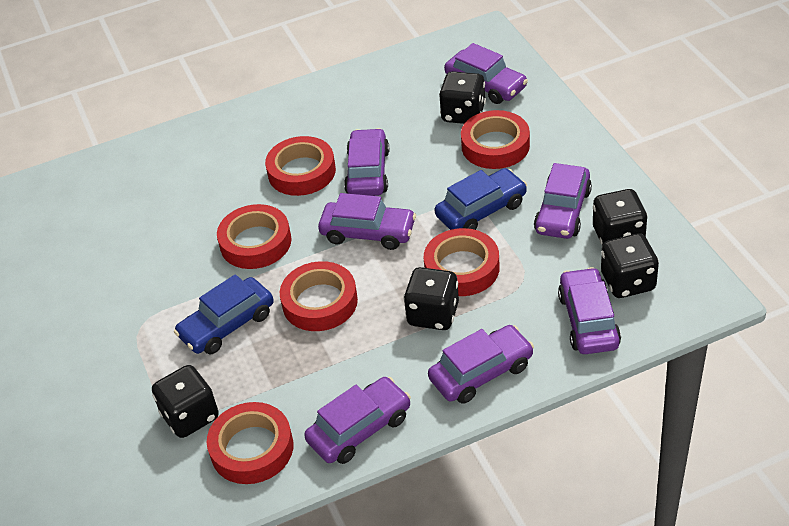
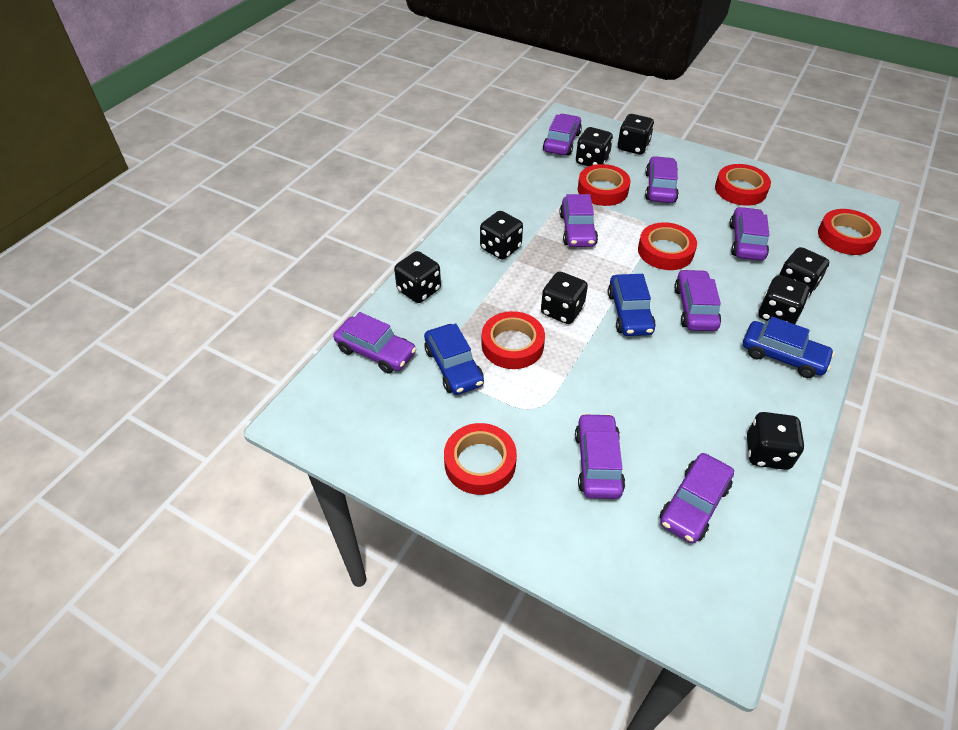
black dice: 5 -> 8
blue car: 2 -> 3
purple car: 7 -> 8

